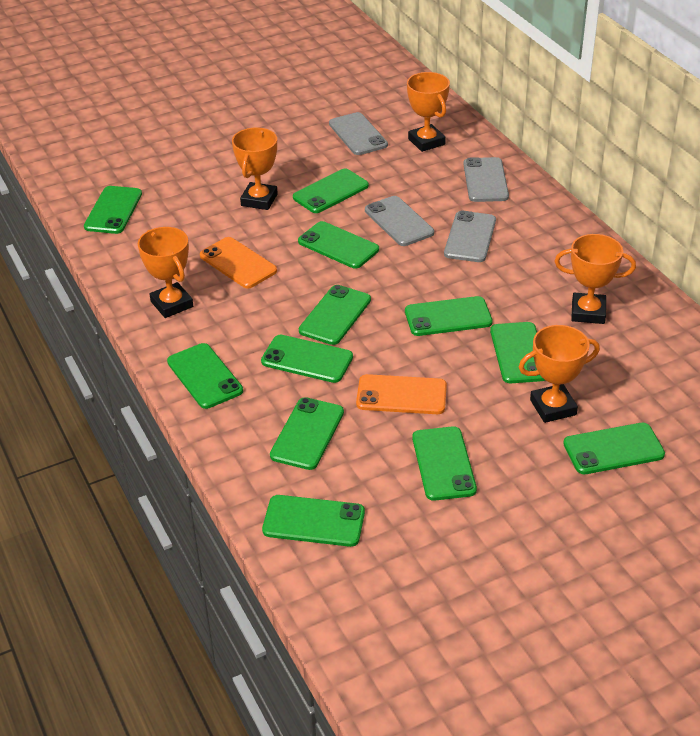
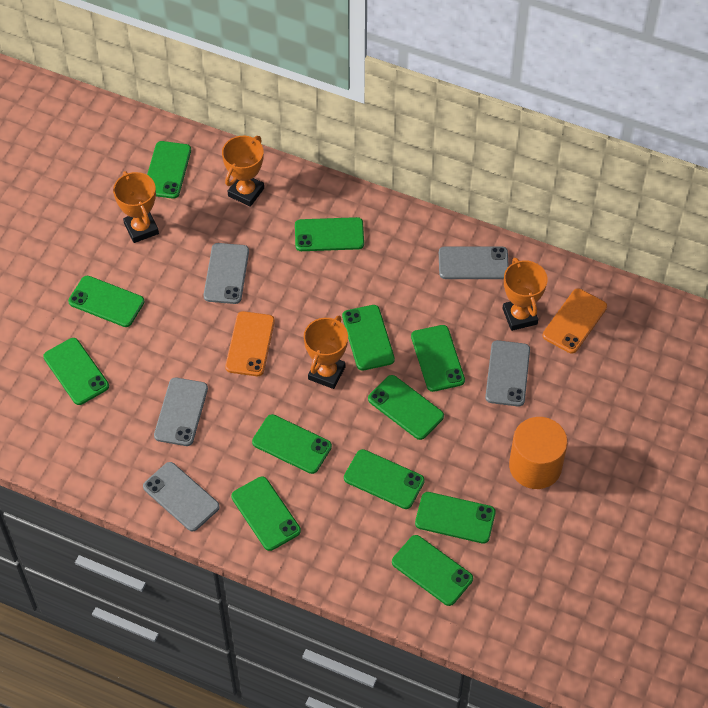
grey phone: 4 -> 5
orange cylinder: 0 -> 1
orange trophy: 5 -> 4

